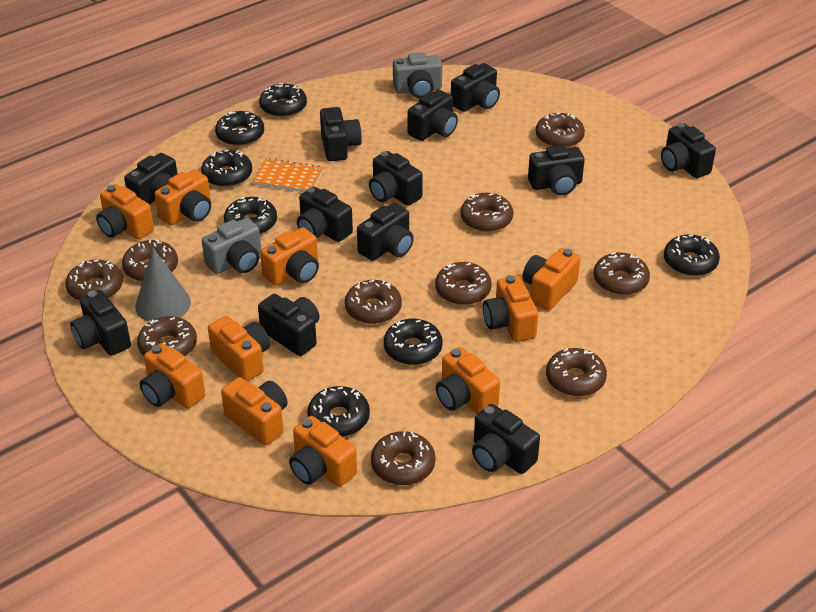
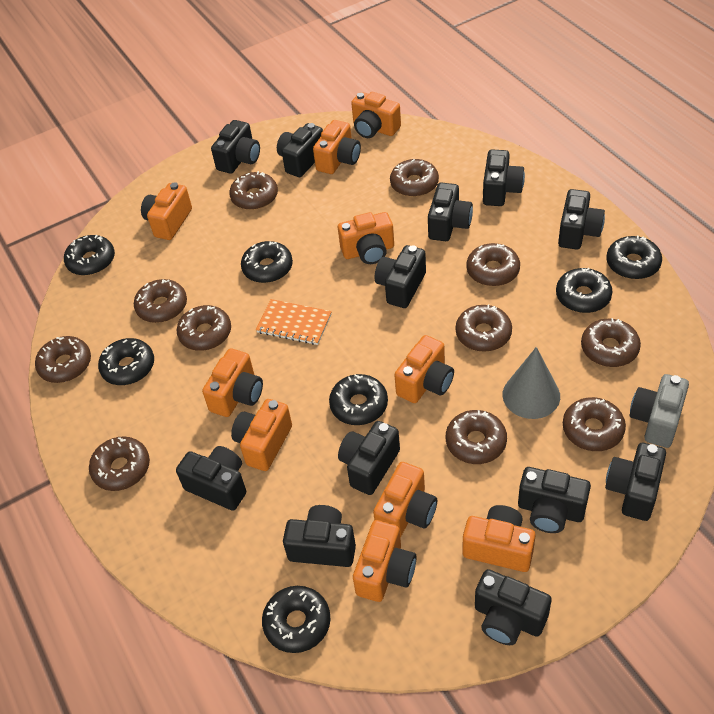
brown donut: 10 -> 11
grey camera: 2 -> 1

